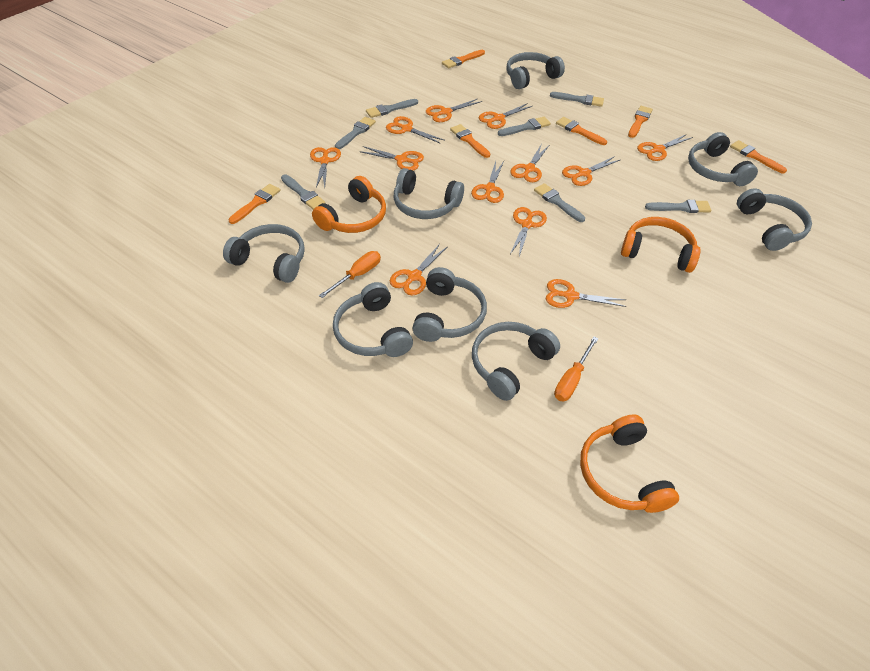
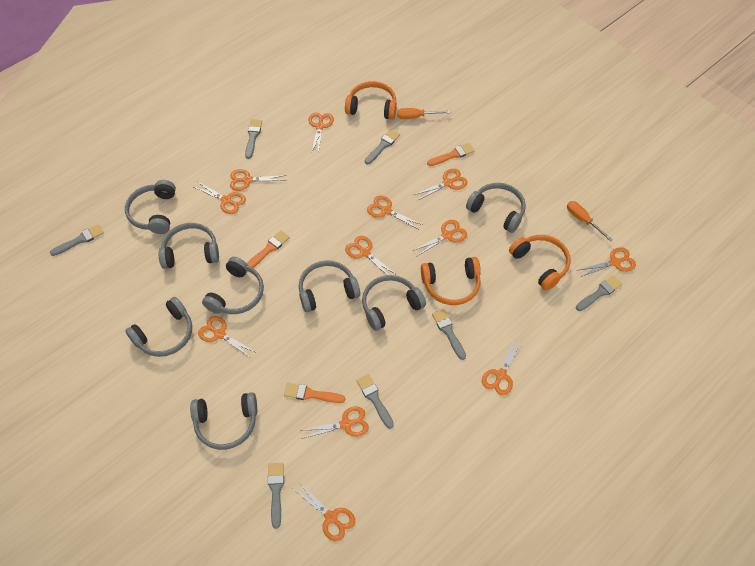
orange brush: 6 -> 3

